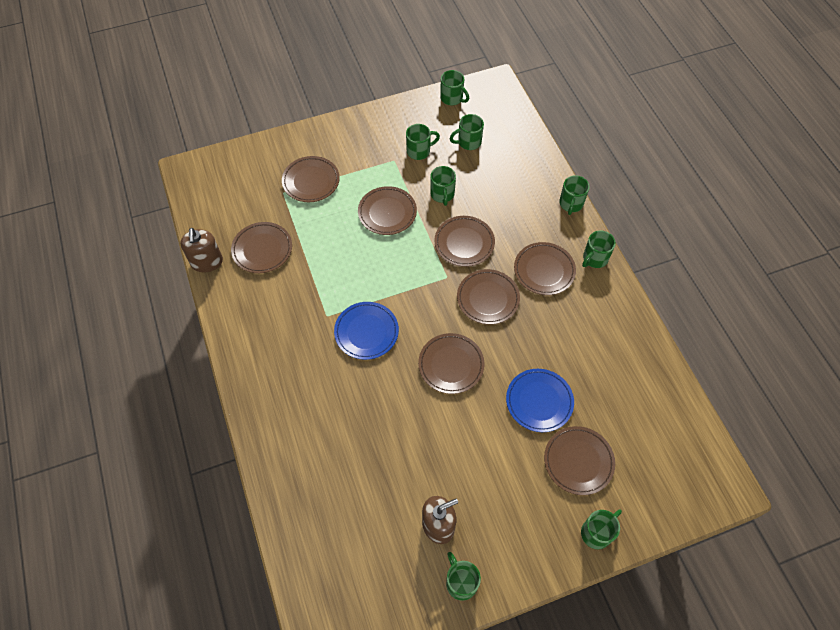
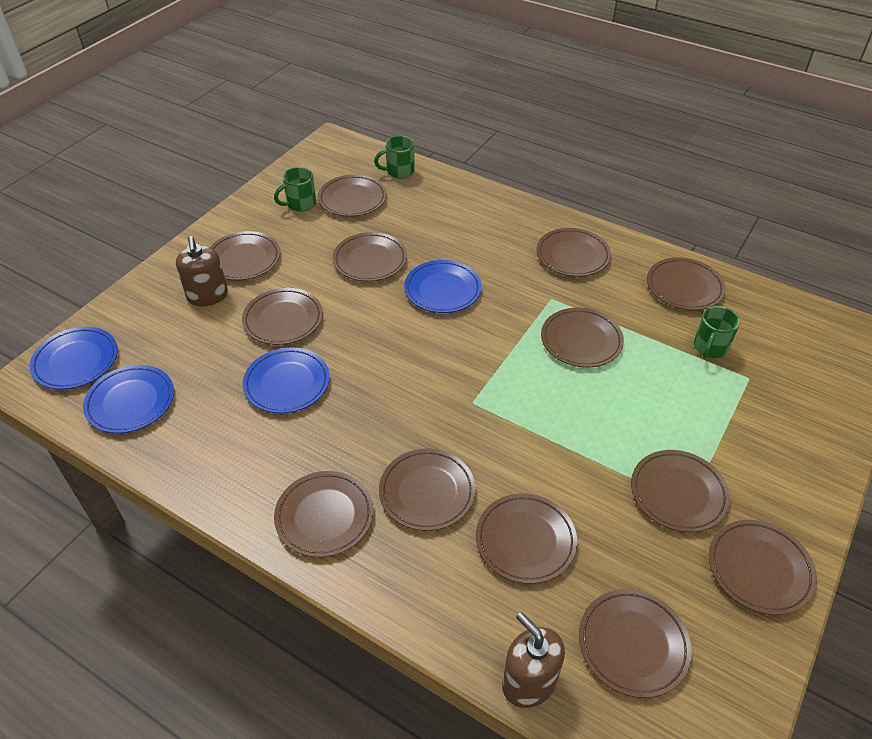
blue plate: 2 -> 4
brown plate: 8 -> 13
green mug: 8 -> 3

